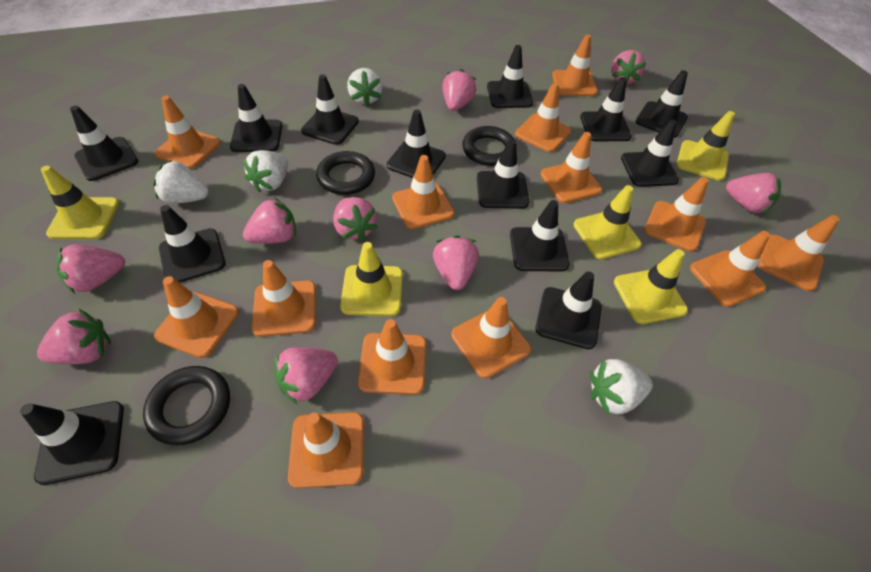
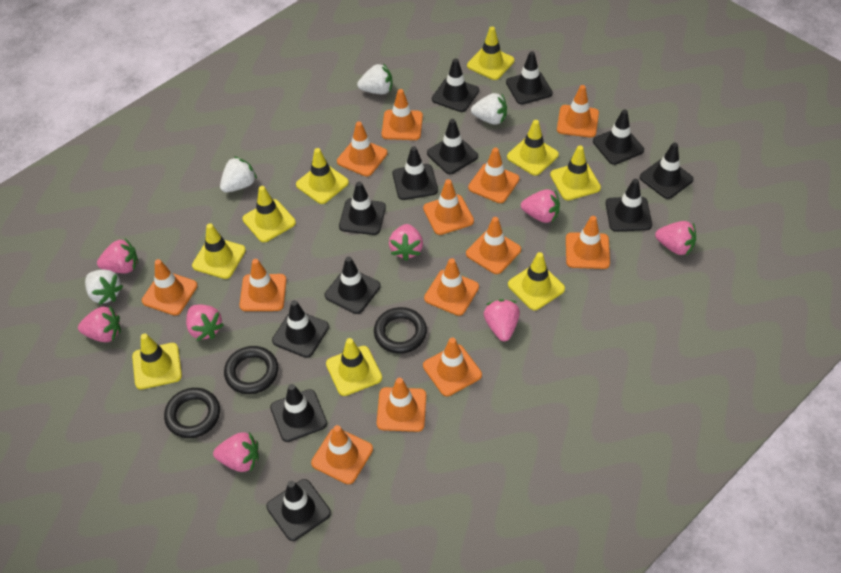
black traffic cone: 13 -> 12
pink strawberry: 9 -> 8
yellow traffic cone: 5 -> 9

